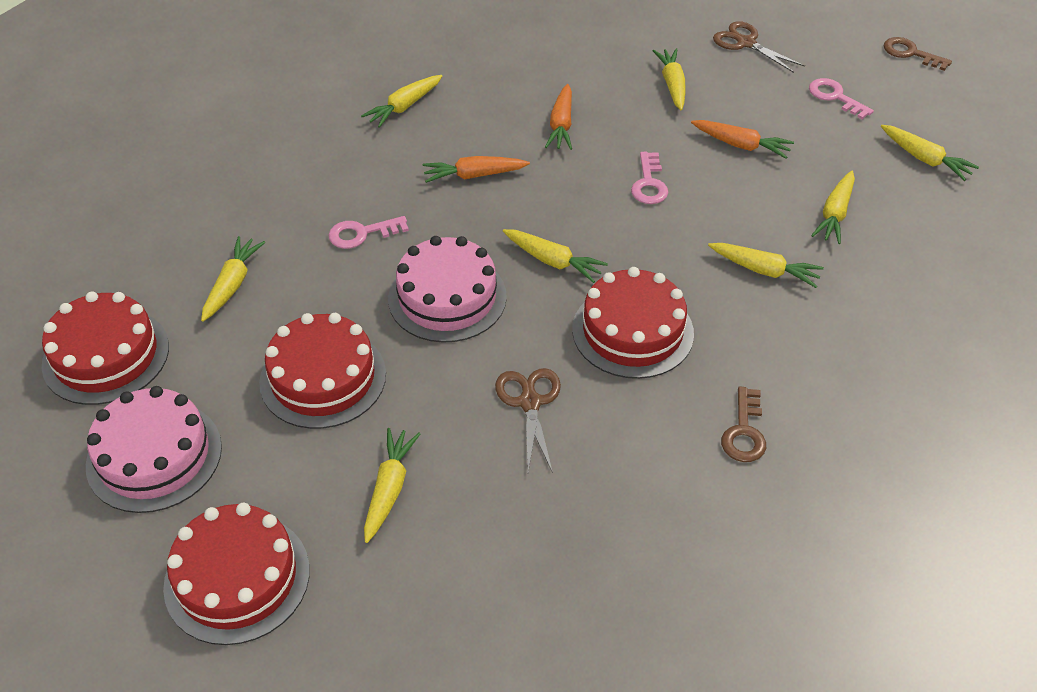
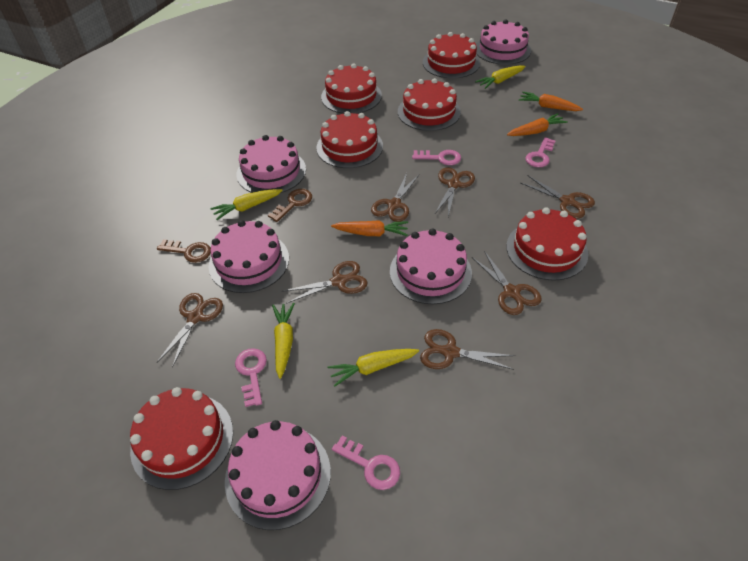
brown scissors: 2 -> 7
pink cake: 2 -> 5
pink key: 3 -> 4
red cake: 4 -> 6
yellow carrot: 8 -> 4

